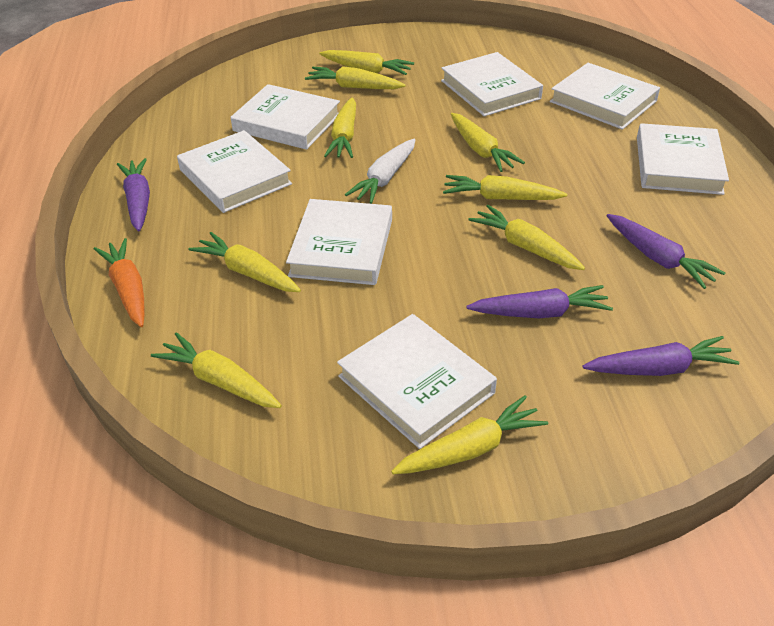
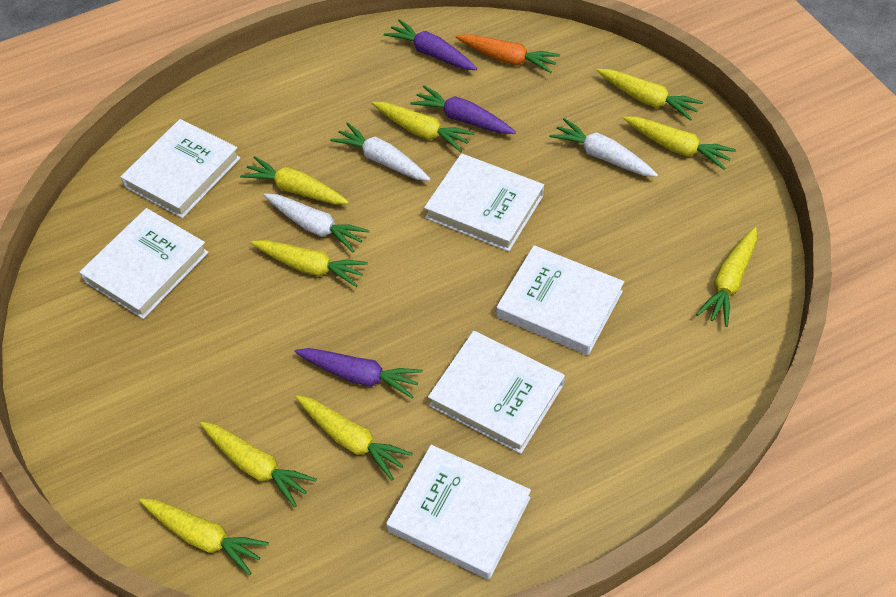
purple carrot: 4 -> 3
white book: 7 -> 6
white carrot: 1 -> 3

